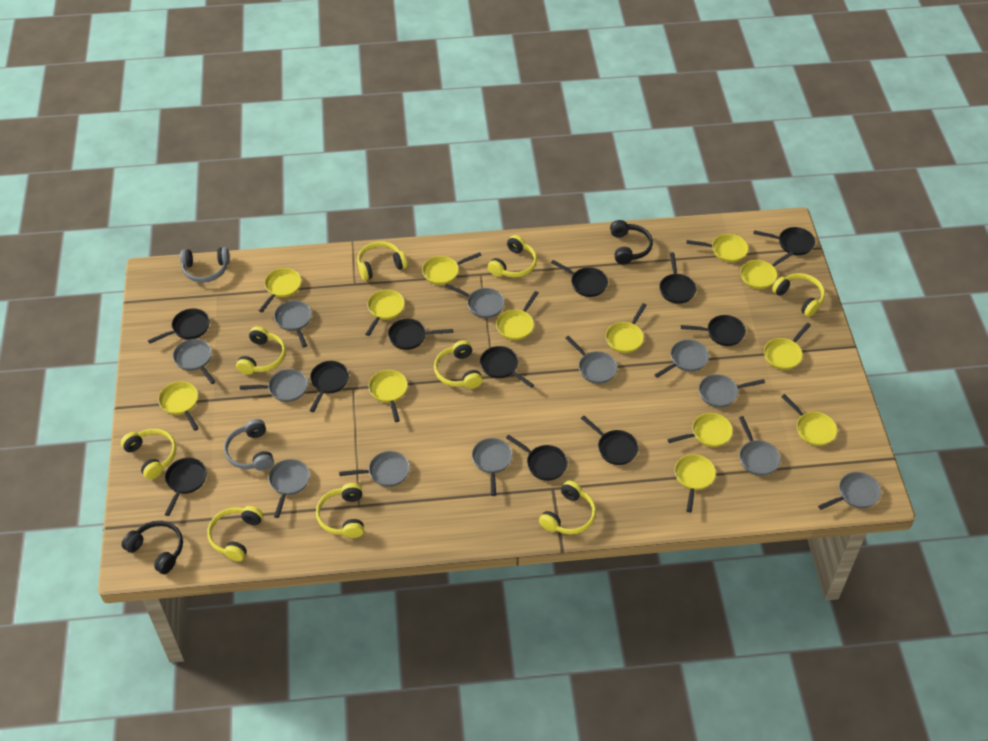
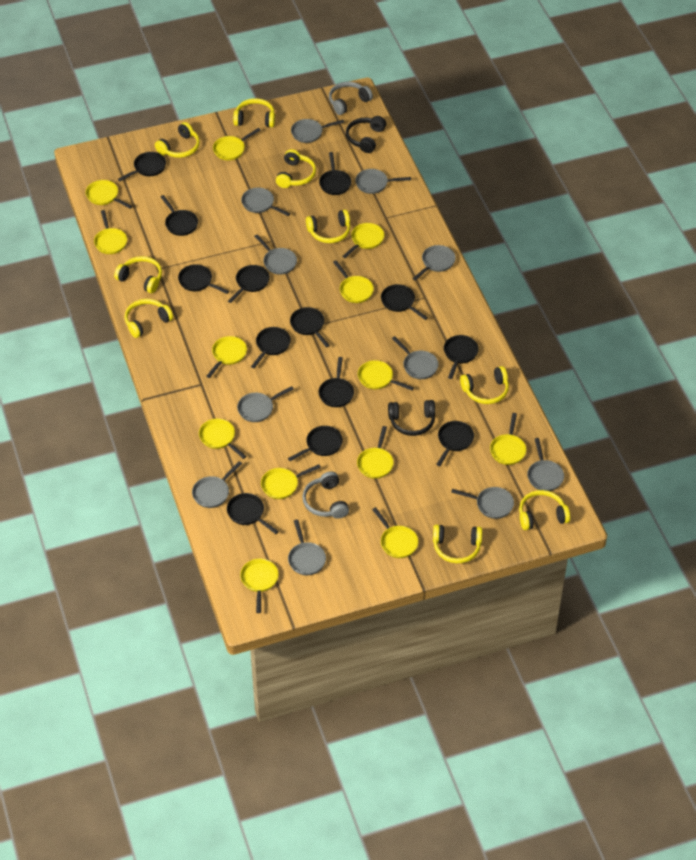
black pan: 11 -> 13
grey pan: 12 -> 11

